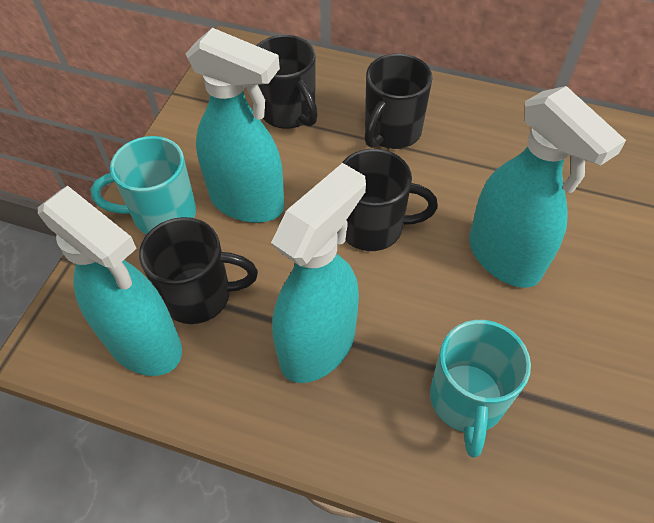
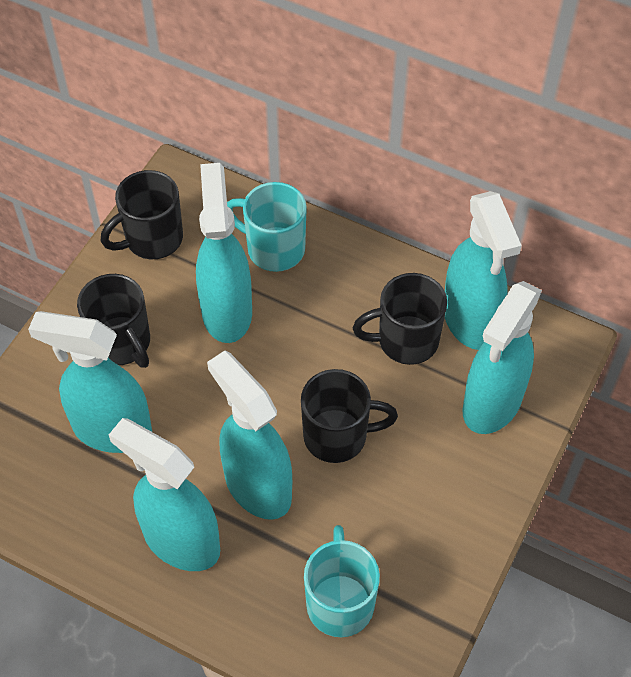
turquoise spray bottle: 4 -> 6

